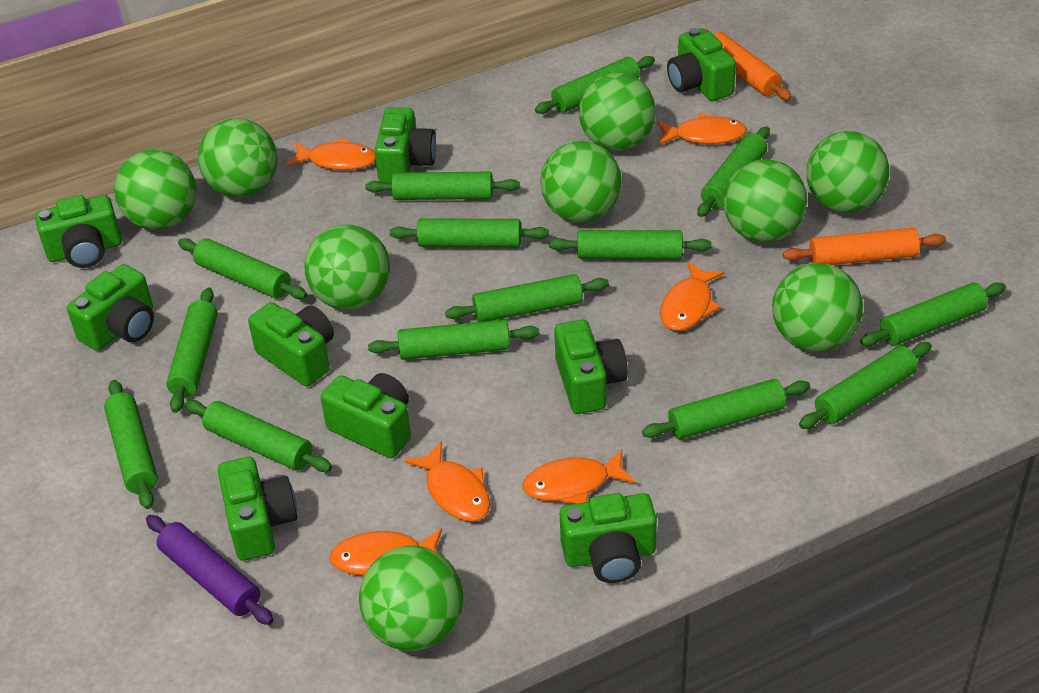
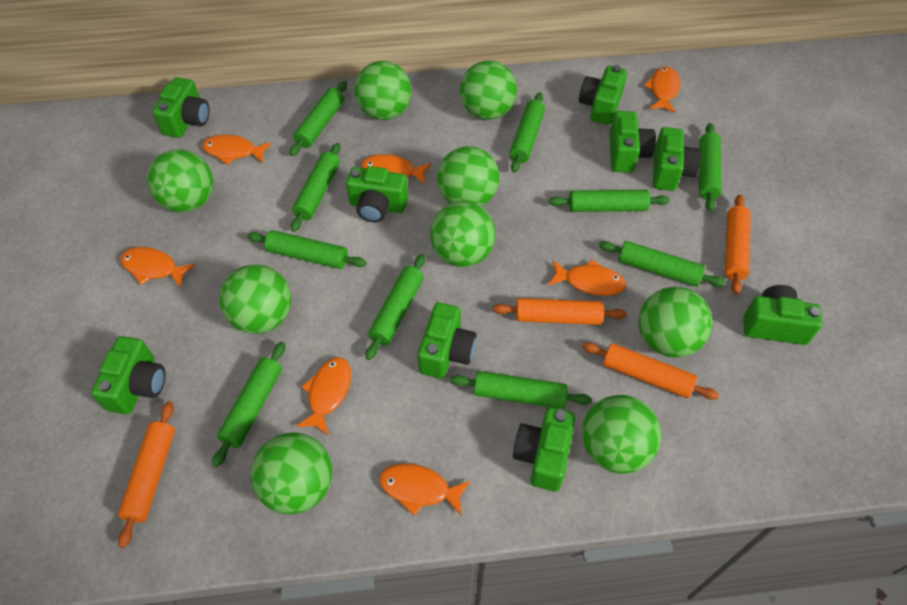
green rolling pin: 14 -> 10
orange fish: 6 -> 7
orange rolling pin: 2 -> 4
purple rolling pin: 1 -> 0

